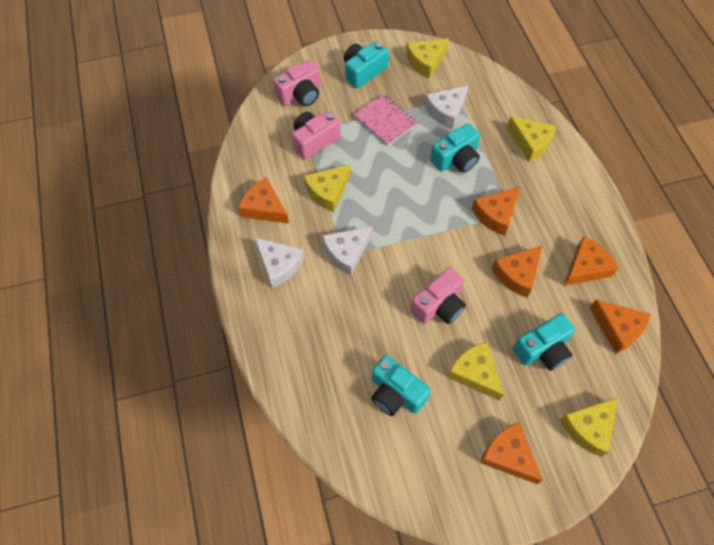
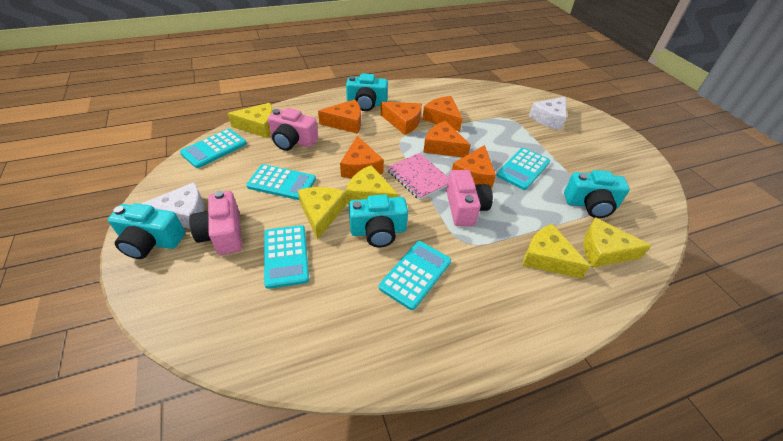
turquoise calculator: 0 -> 5
white cheese: 3 -> 2

